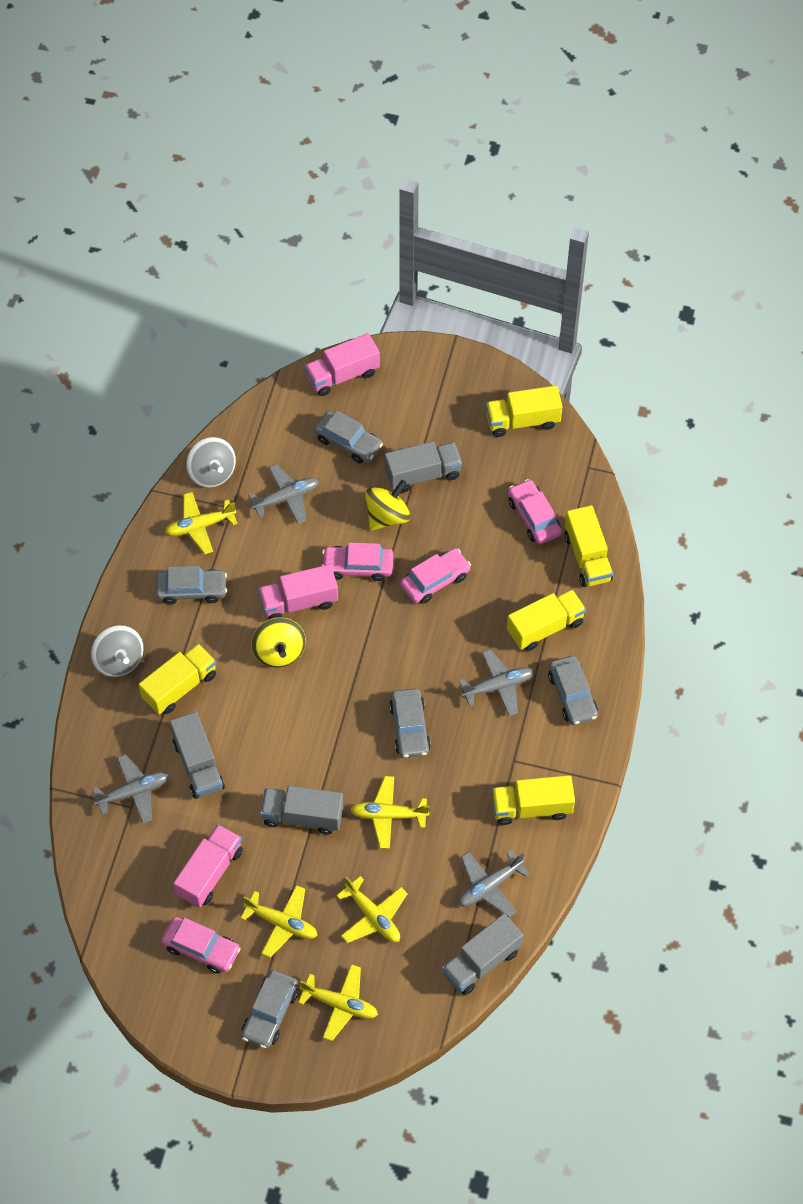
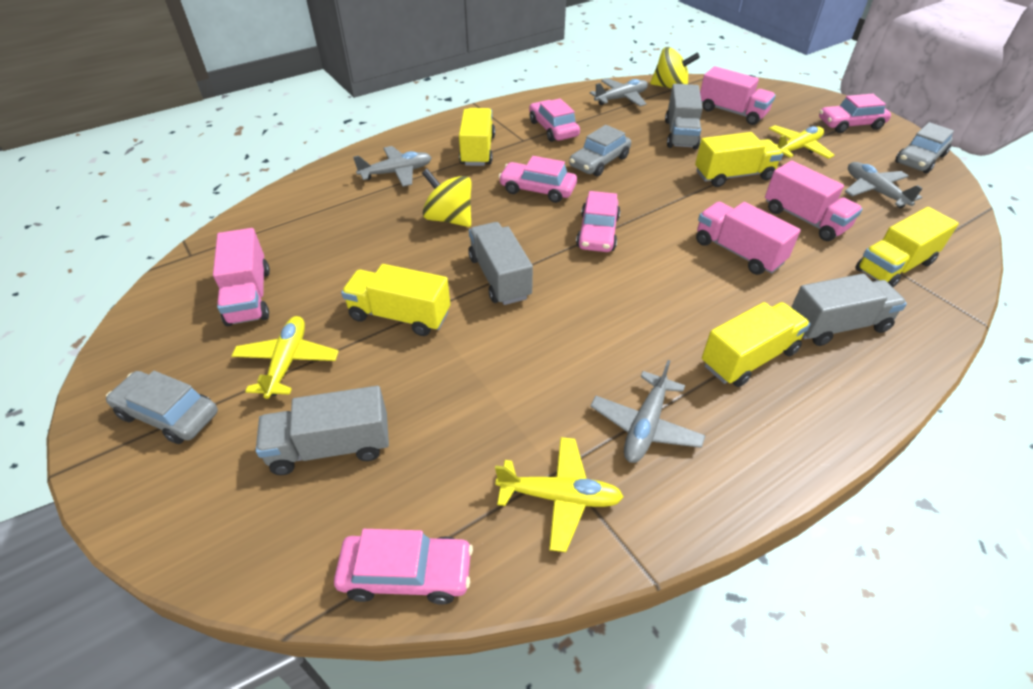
grey car: 5 -> 3
grey spinning top: 2 -> 0
pink car: 4 -> 5
pink truck: 3 -> 4
yellow plane: 5 -> 3

